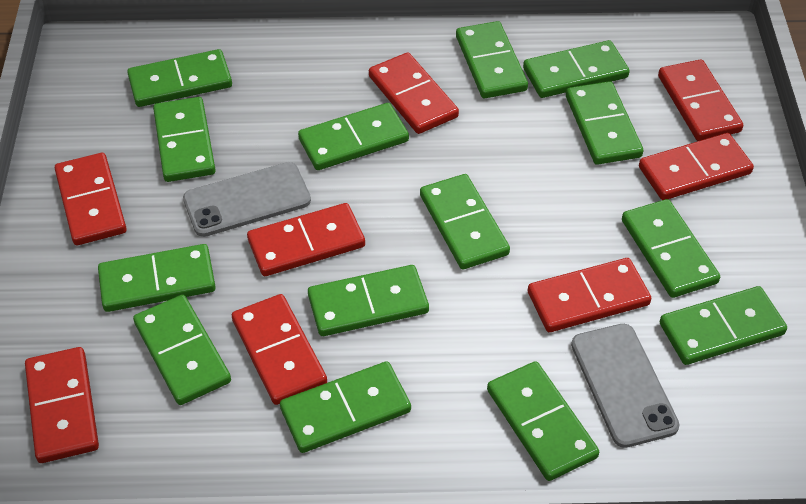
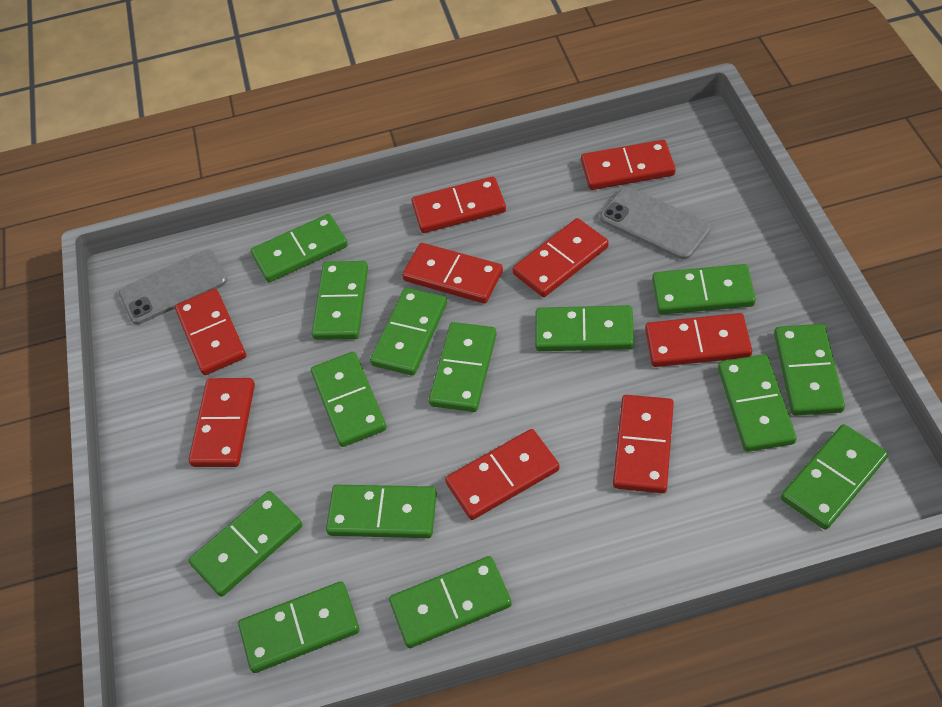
red domino: 8 -> 9

